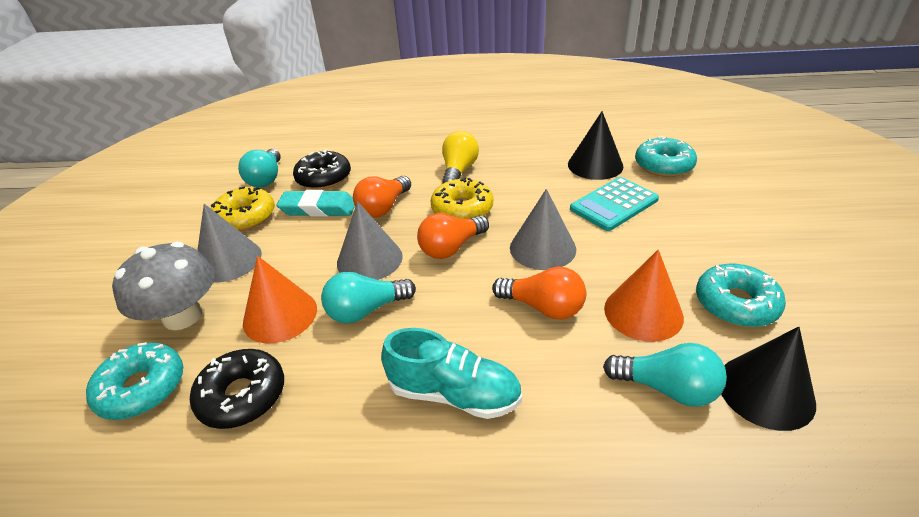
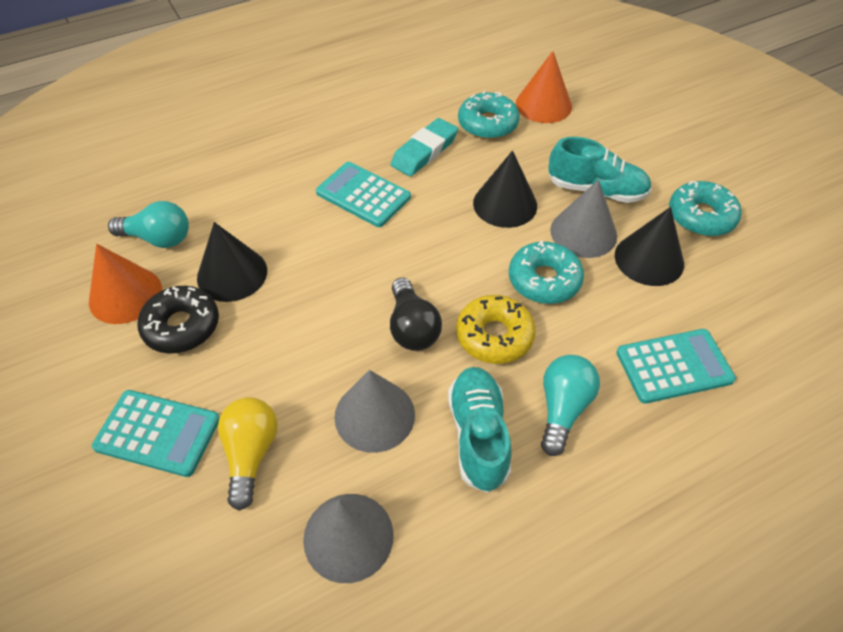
black cone: 2 -> 3
black donut: 2 -> 1
black light bulb: 0 -> 1
grey mushroom: 1 -> 0
orange light bulb: 3 -> 0
turquoise calculator: 1 -> 3
turquoise light bulb: 3 -> 2
turquoise shoe: 1 -> 2
yellow donut: 2 -> 1

